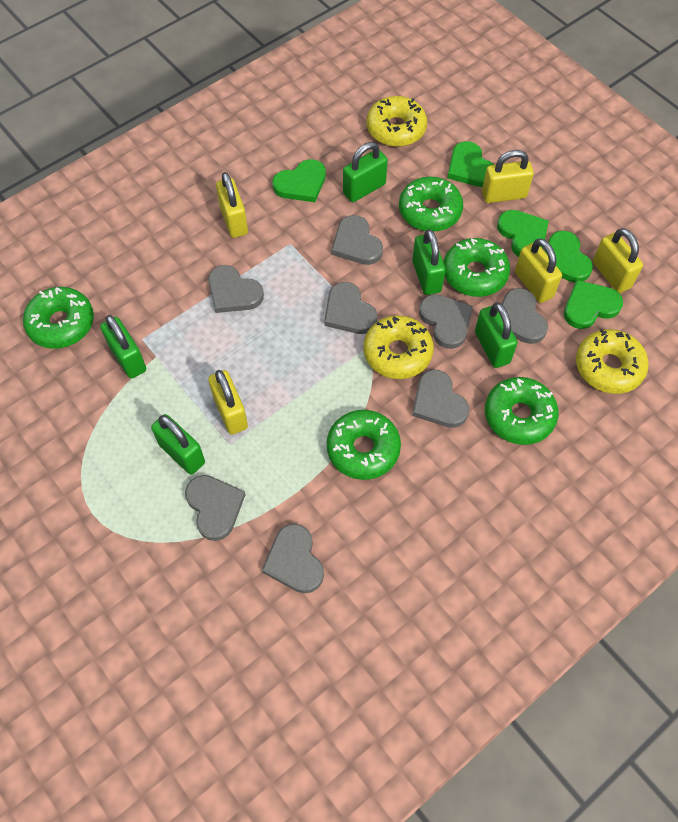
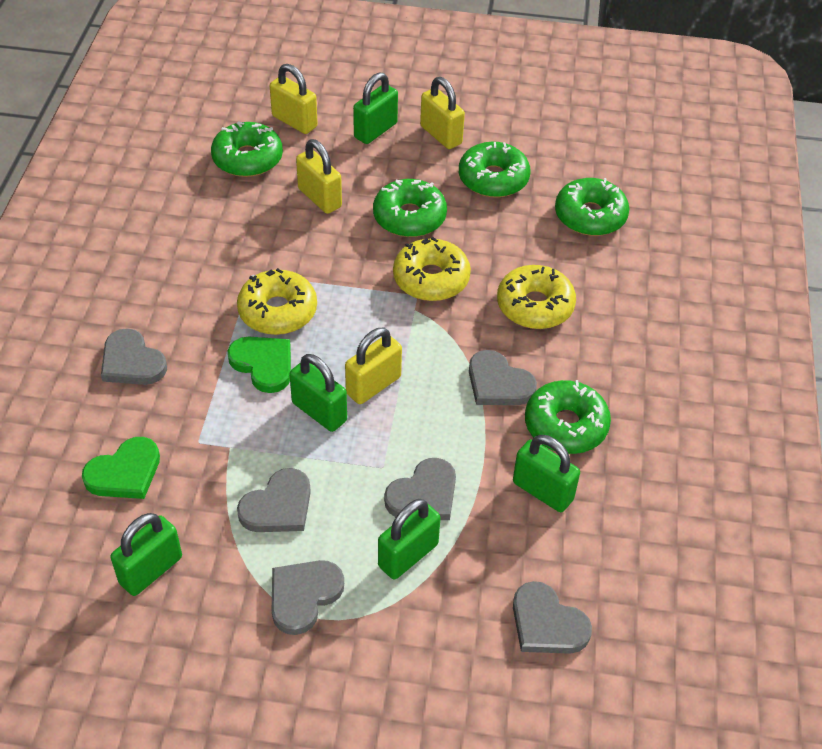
green heart: 5 -> 2
grey heart: 8 -> 6
yellow padlock: 5 -> 4

